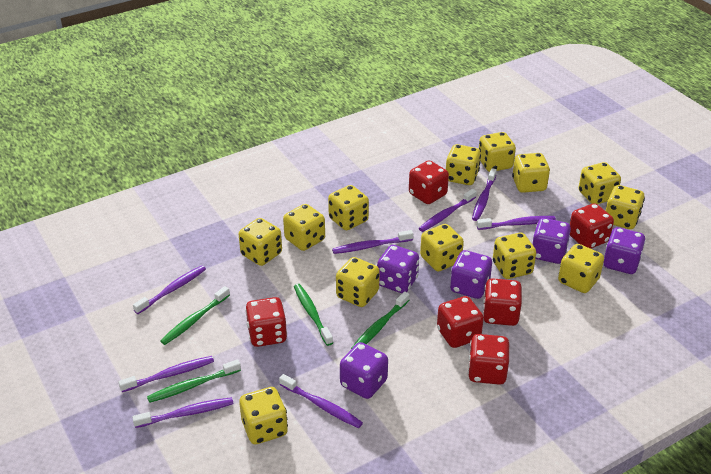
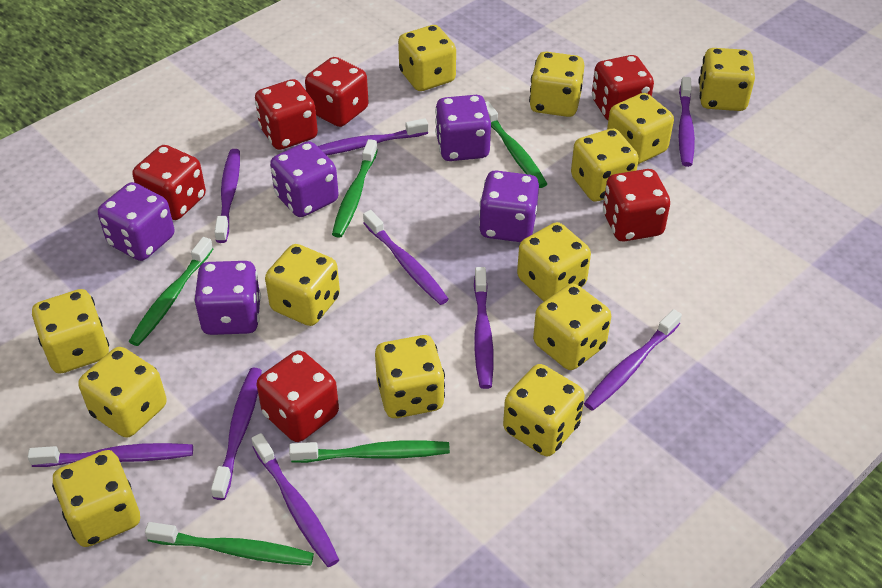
green toothbrush: 4 -> 5
purple toothbrush: 8 -> 9

